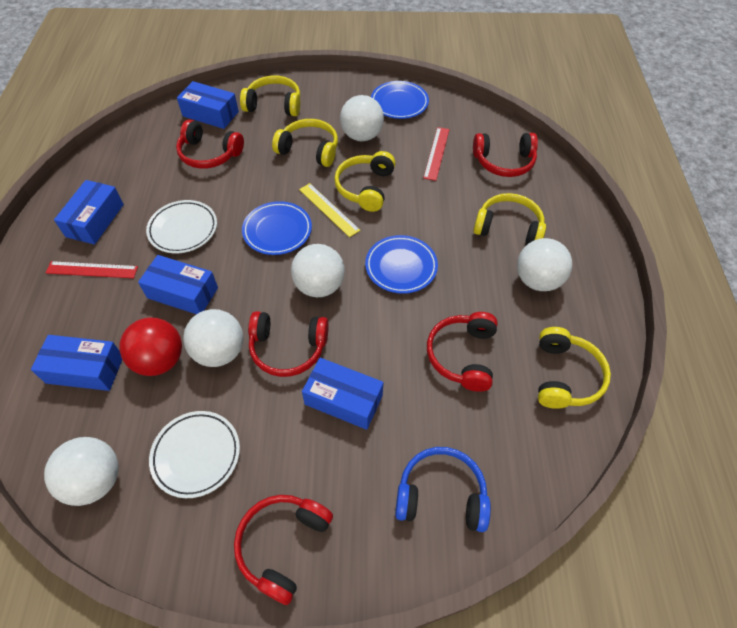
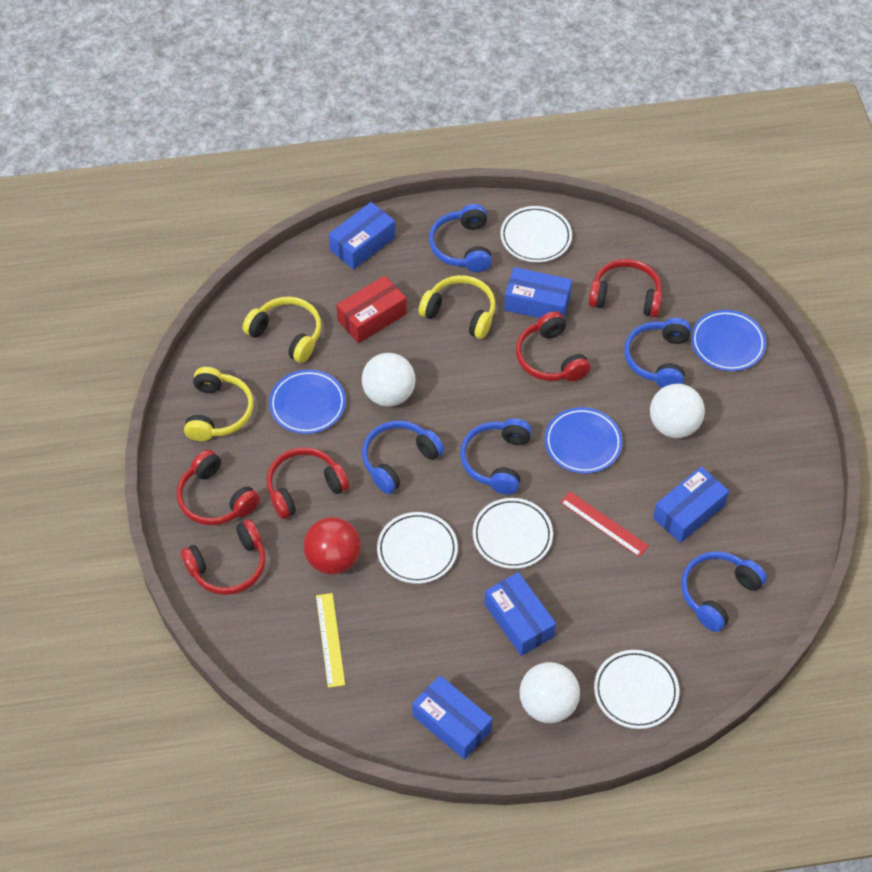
blue headphones: 1 -> 5
red box: 0 -> 1
red ruler: 2 -> 1
white ball: 5 -> 3
white plate: 2 -> 4
yellow headphones: 5 -> 3

